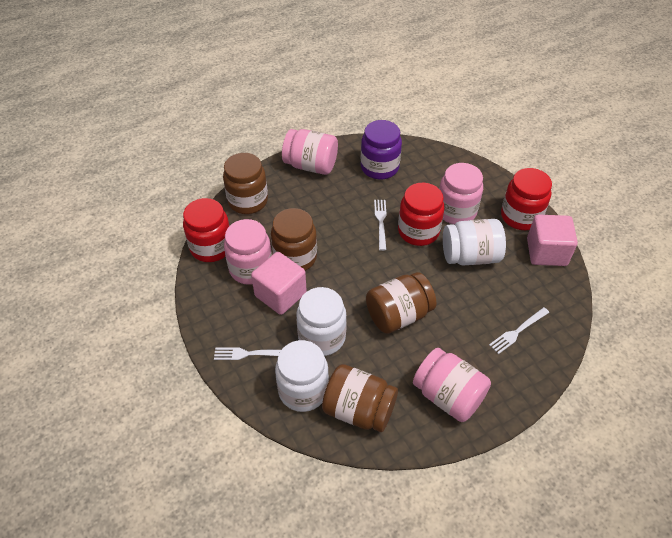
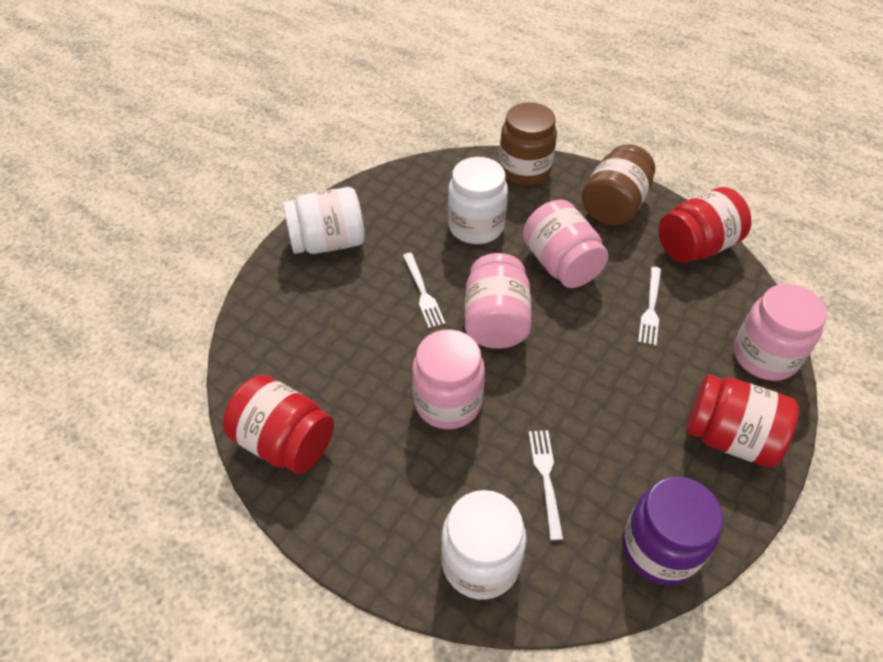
brown jar: 4 -> 2
pink cube: 2 -> 0

